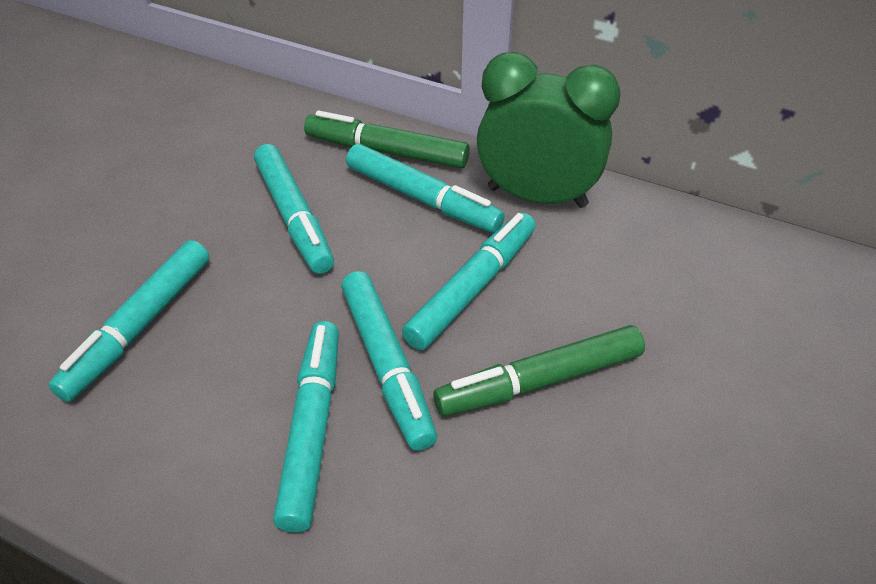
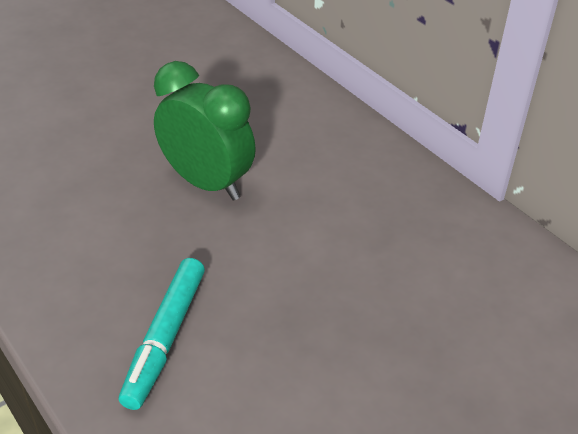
green marker: 2 -> 0
turquoise marker: 6 -> 1

